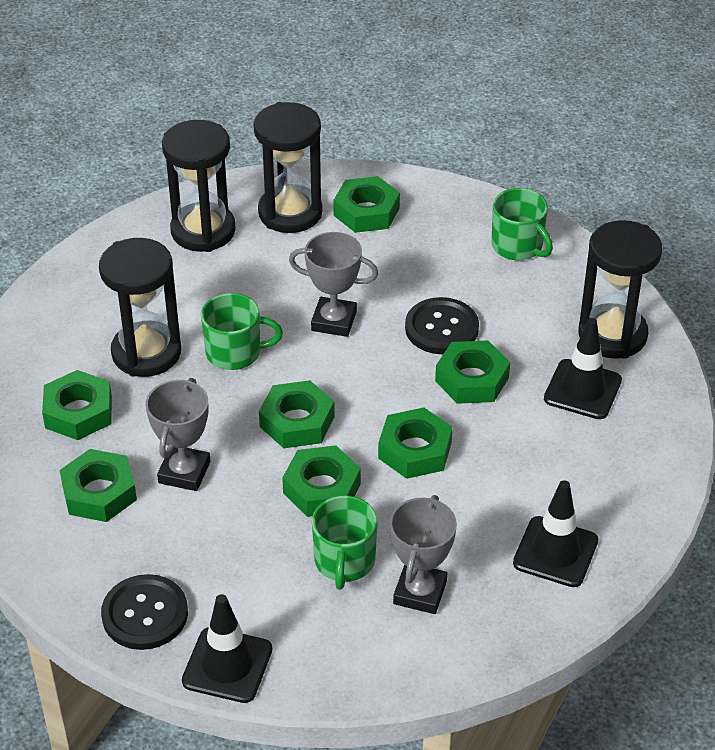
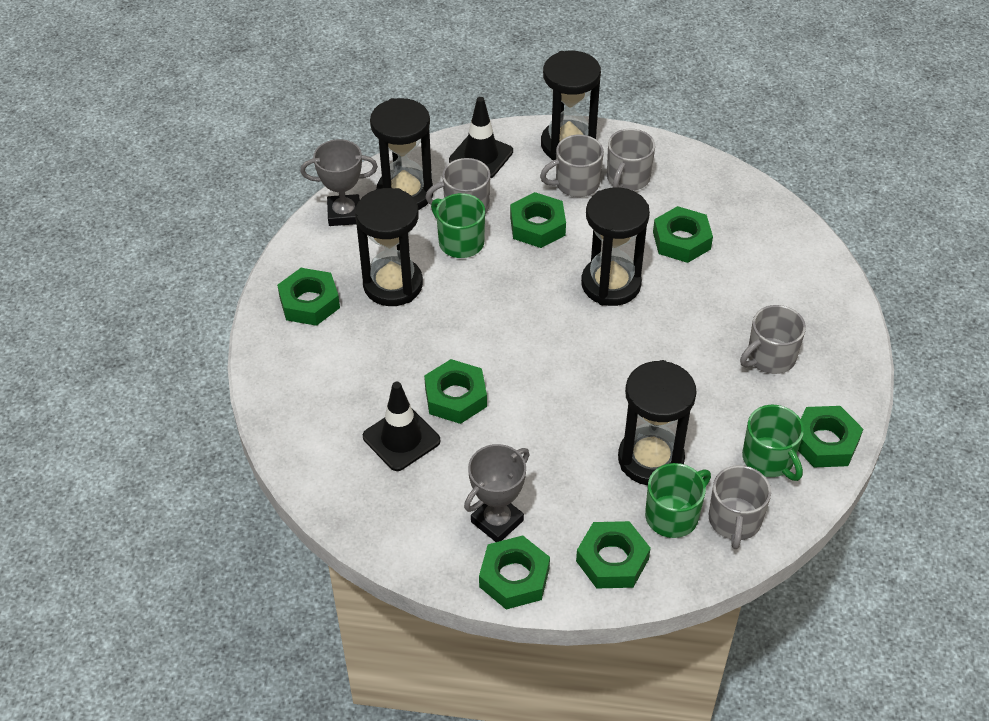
black button: 2 -> 0
black hourglass: 4 -> 5
black traffic cone: 3 -> 2
grey mug: 0 -> 5
grey trophy: 3 -> 2

